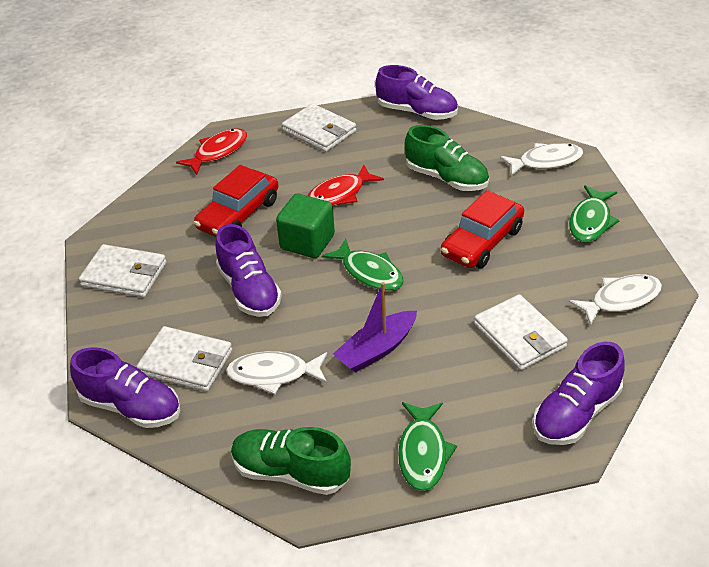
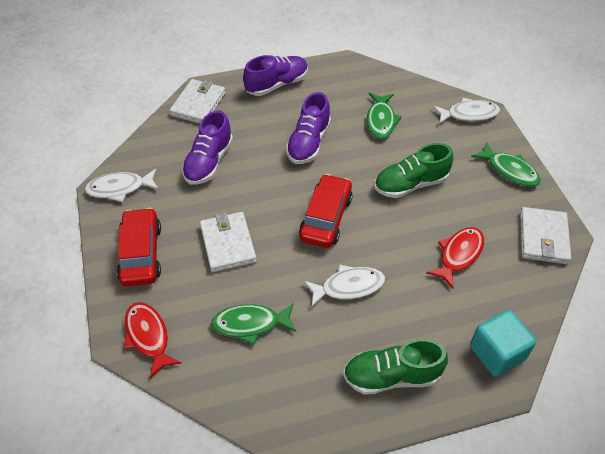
green cube: 1 -> 0
purple boat: 1 -> 0
purple shoe: 4 -> 3
turquoise cube: 0 -> 1
white wallet: 4 -> 3

